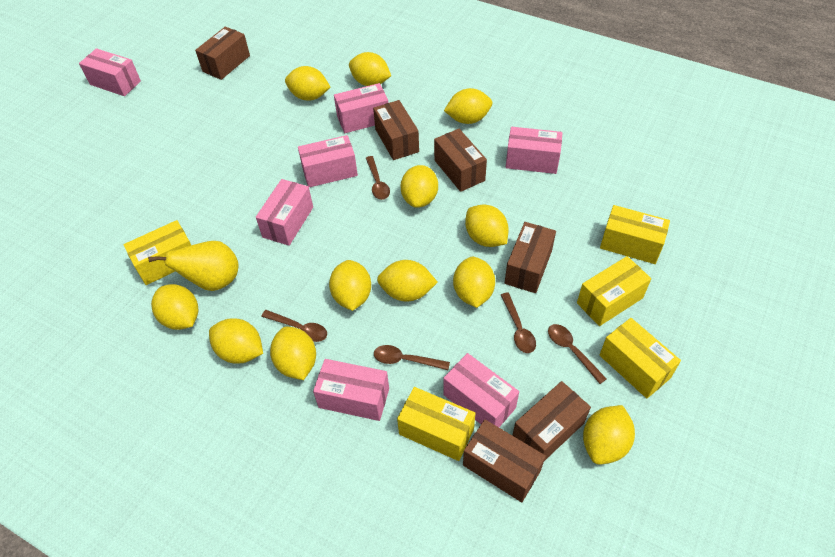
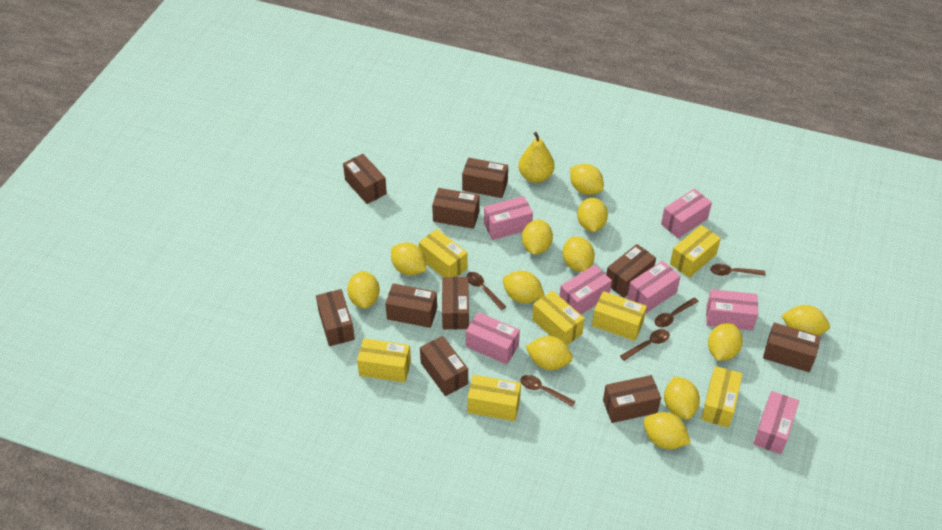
brown box: 6 -> 10
yellow box: 5 -> 7

